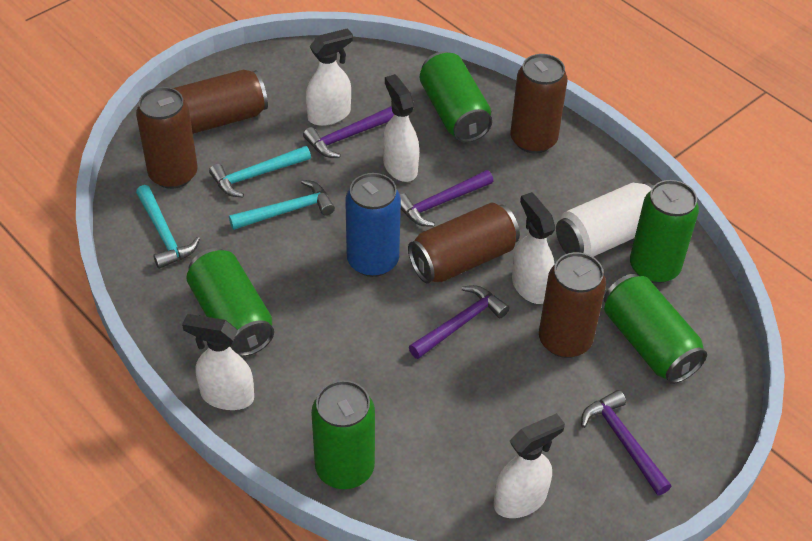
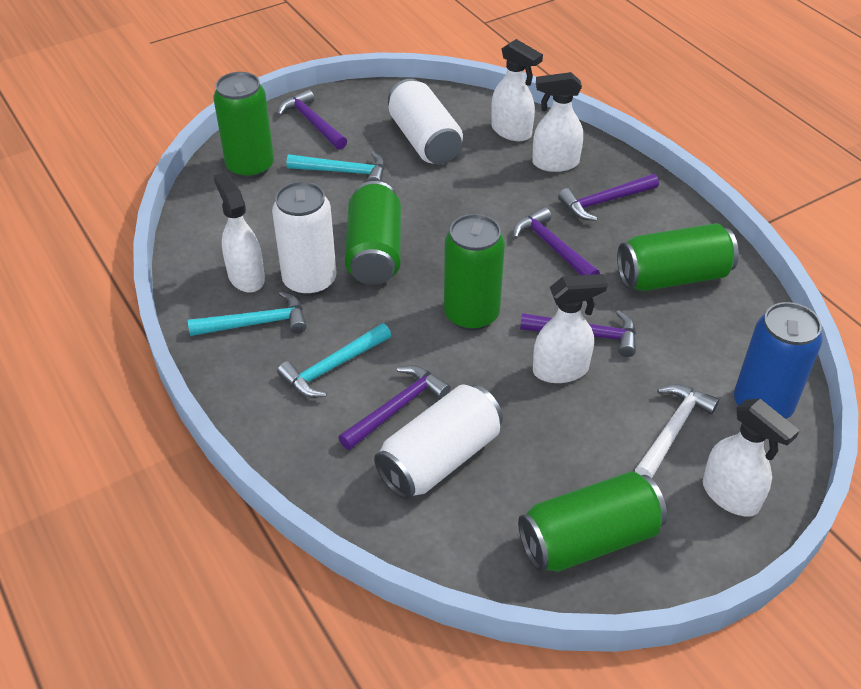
brown can: 5 -> 0
purple hammer: 4 -> 5
white can: 1 -> 3
white hammer: 0 -> 1

